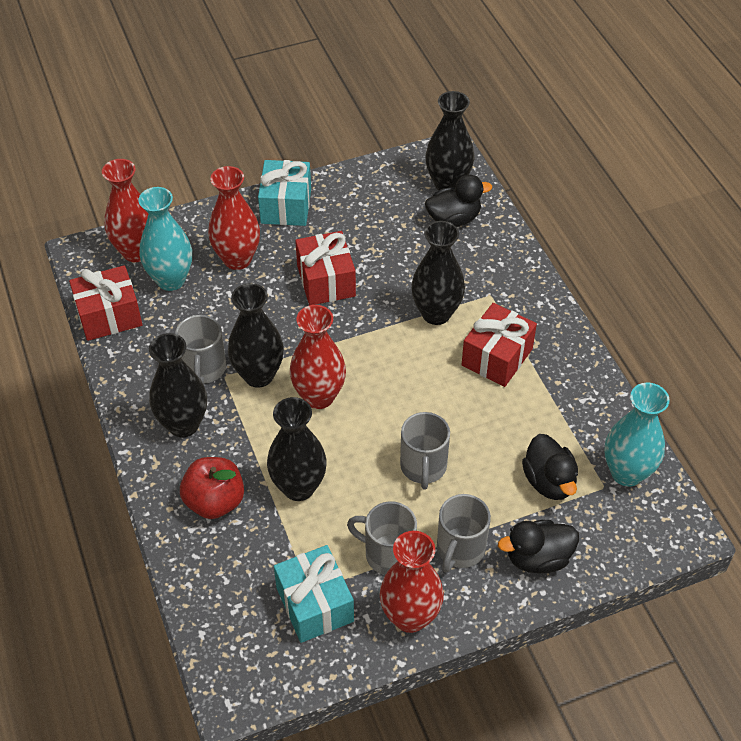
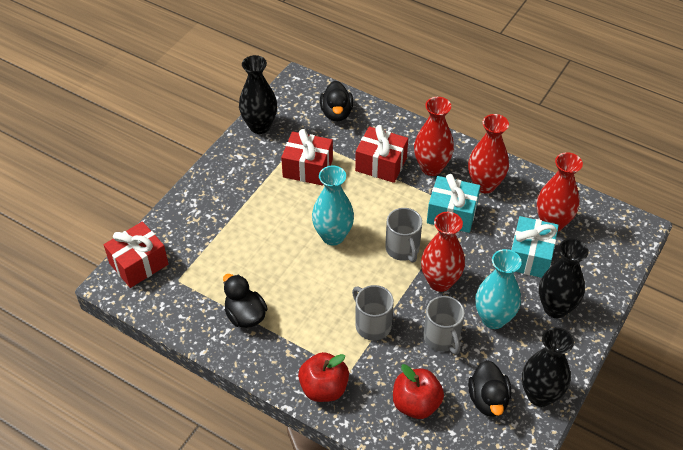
black vase: 5 -> 3
grey mug: 4 -> 3
red apple: 1 -> 2

